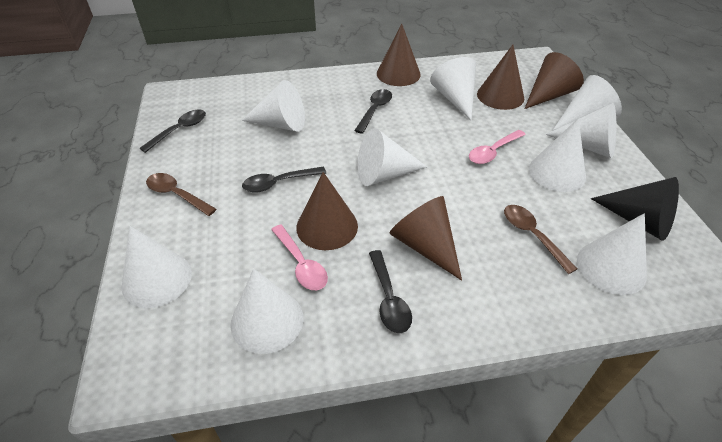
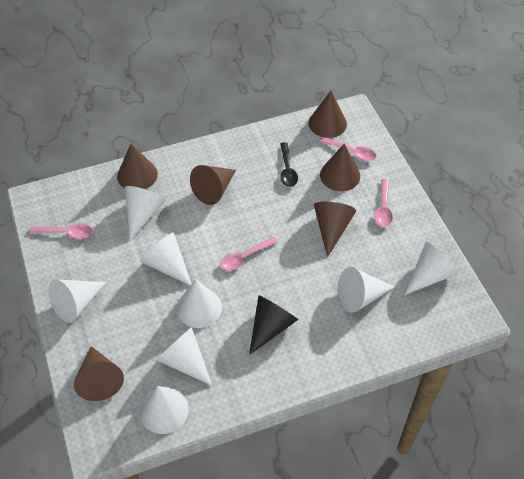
black spoon: 4 -> 1
brown cone: 5 -> 6
brown spoon: 2 -> 0
pink spoon: 2 -> 4
white cone: 9 -> 8

